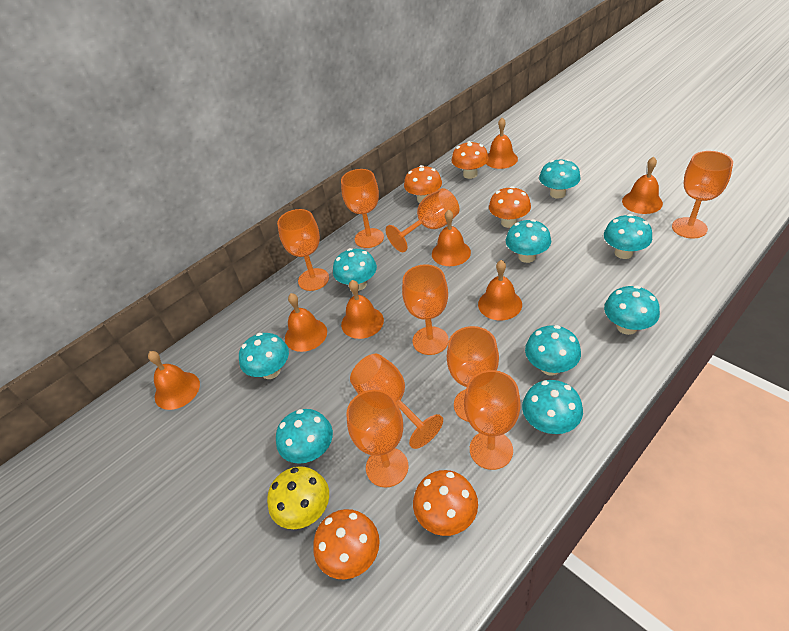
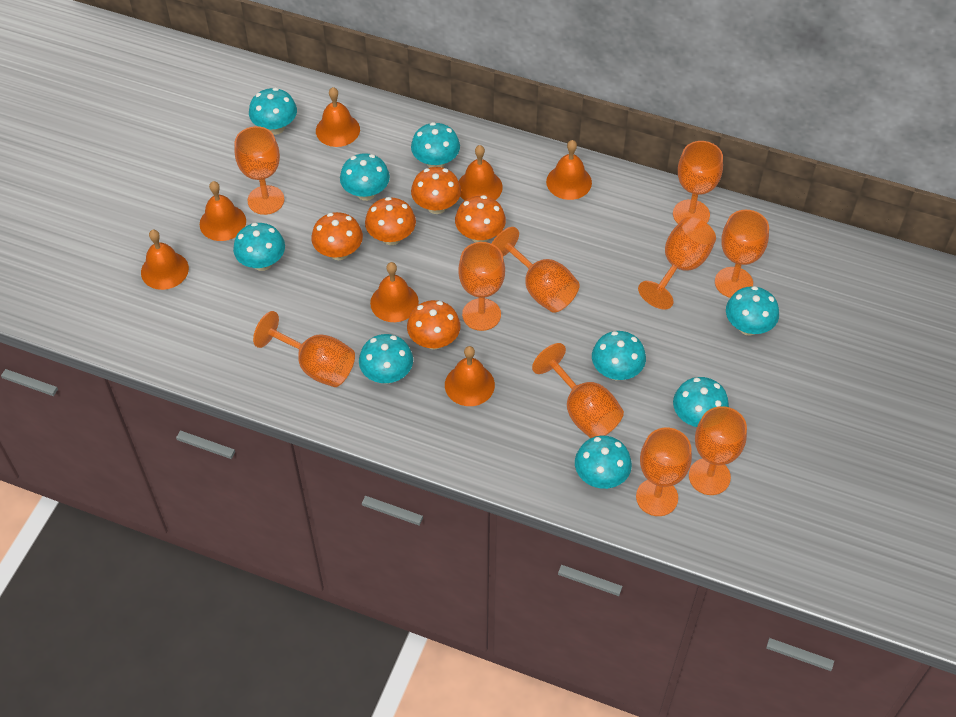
orange goblet: 9 -> 10
yellow mushroom: 1 -> 0

